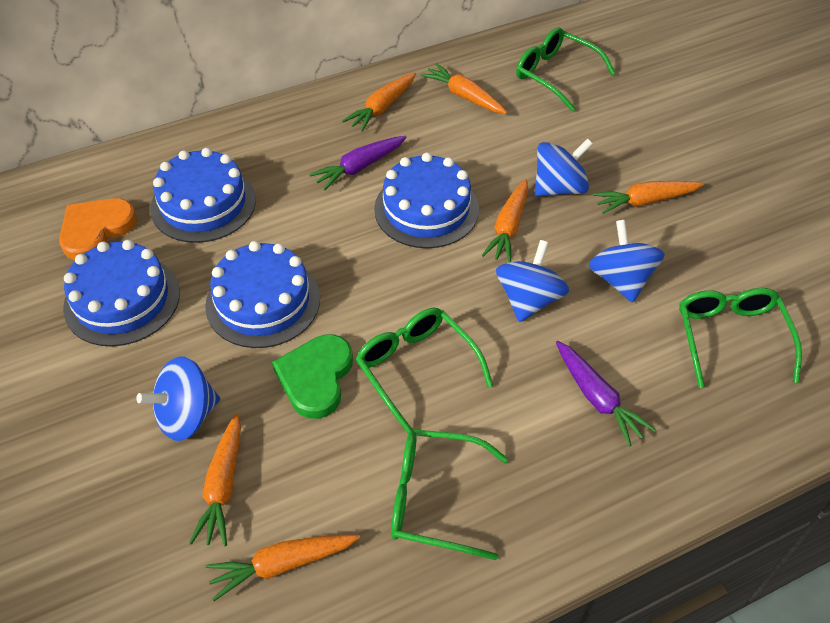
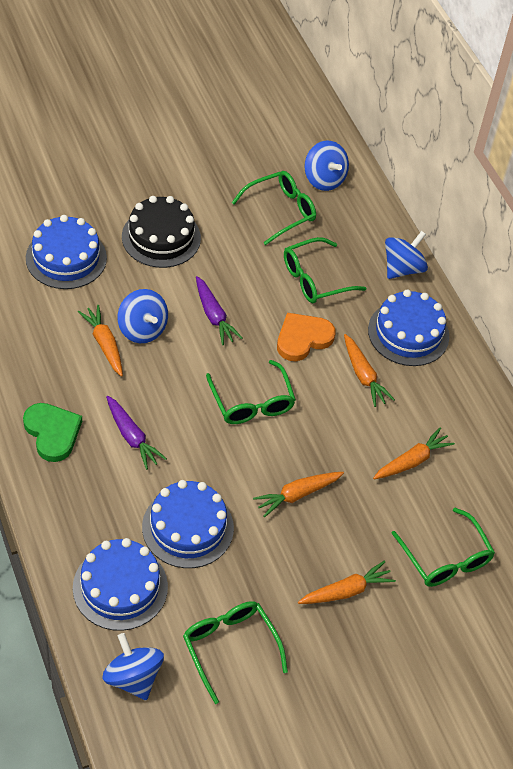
black cake: 0 -> 1
green glasses: 4 -> 5
orange carrot: 6 -> 5

